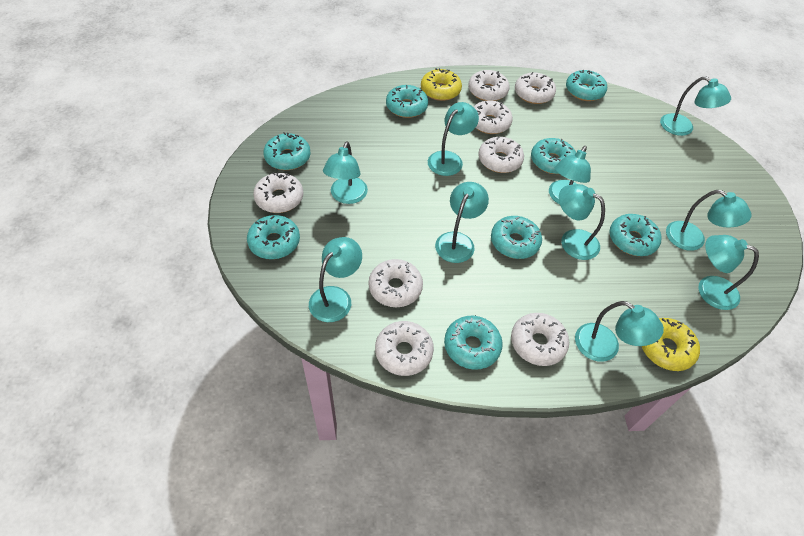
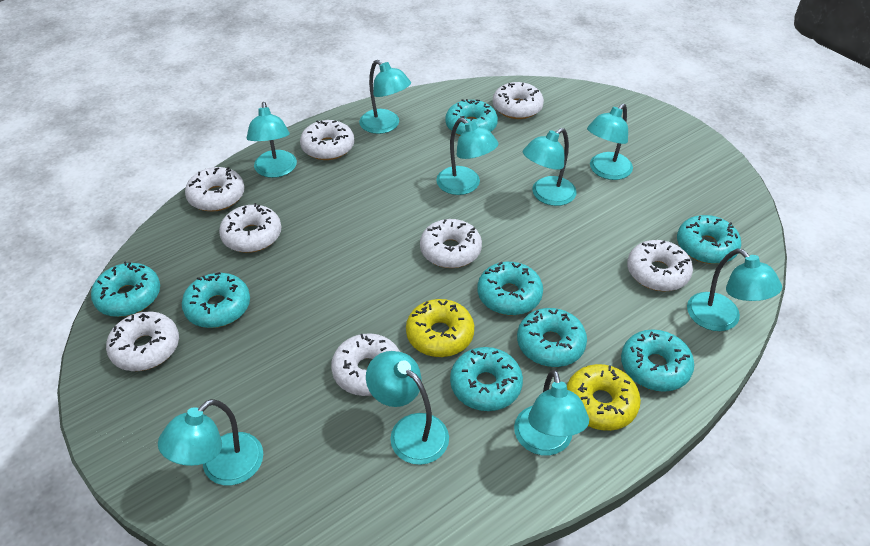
turquoise lamp: 10 -> 9

